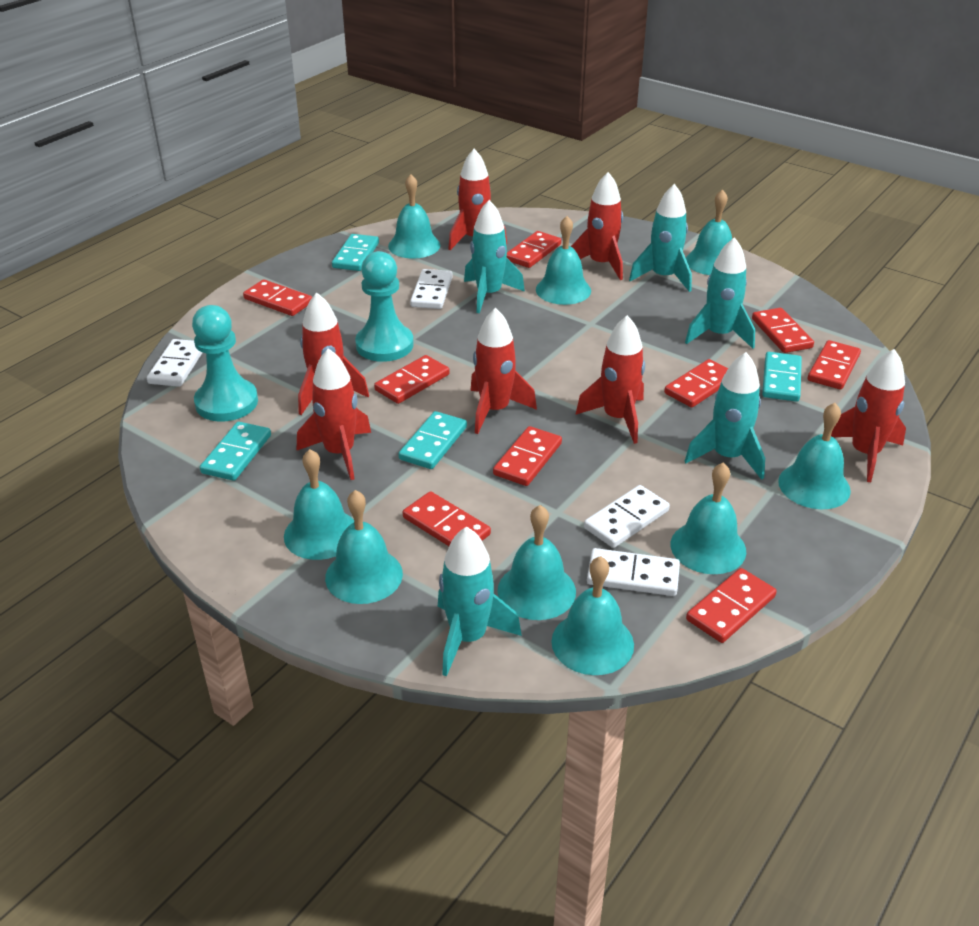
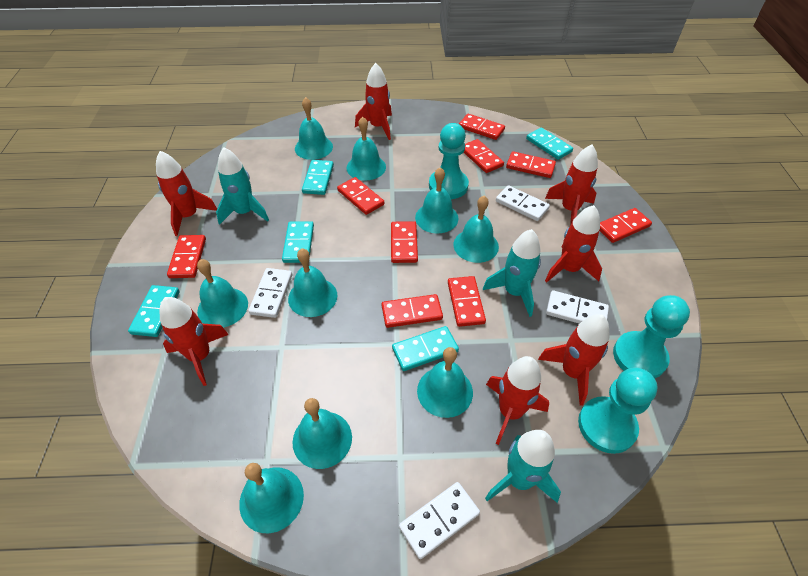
turquoise domino: 4 -> 5
turquoise pawn: 2 -> 3
turquoise rocket: 5 -> 3

